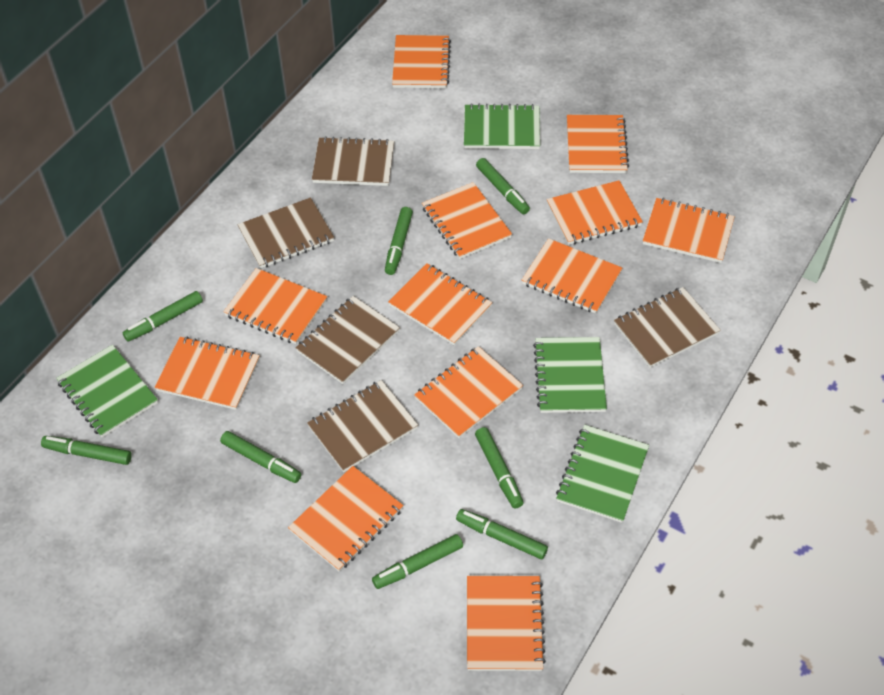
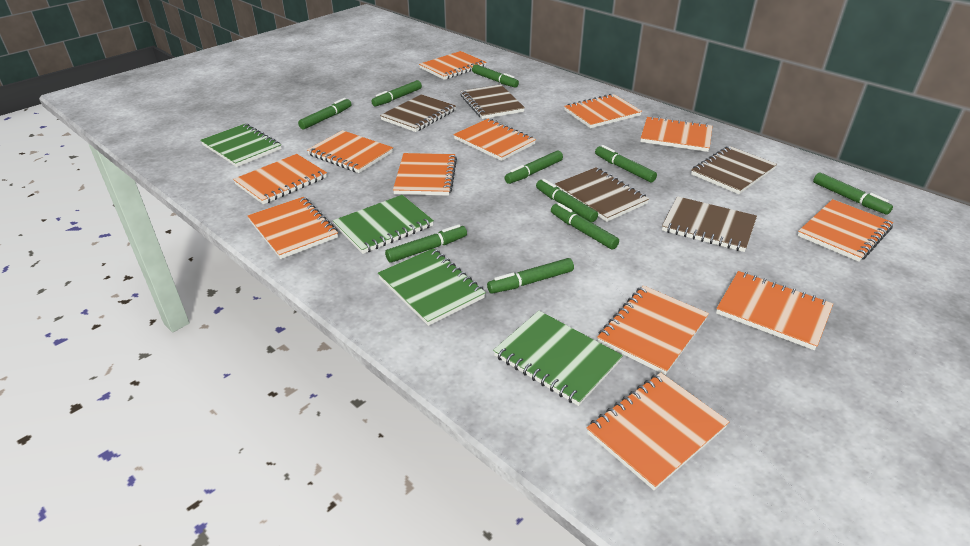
green marker: 8 -> 10

